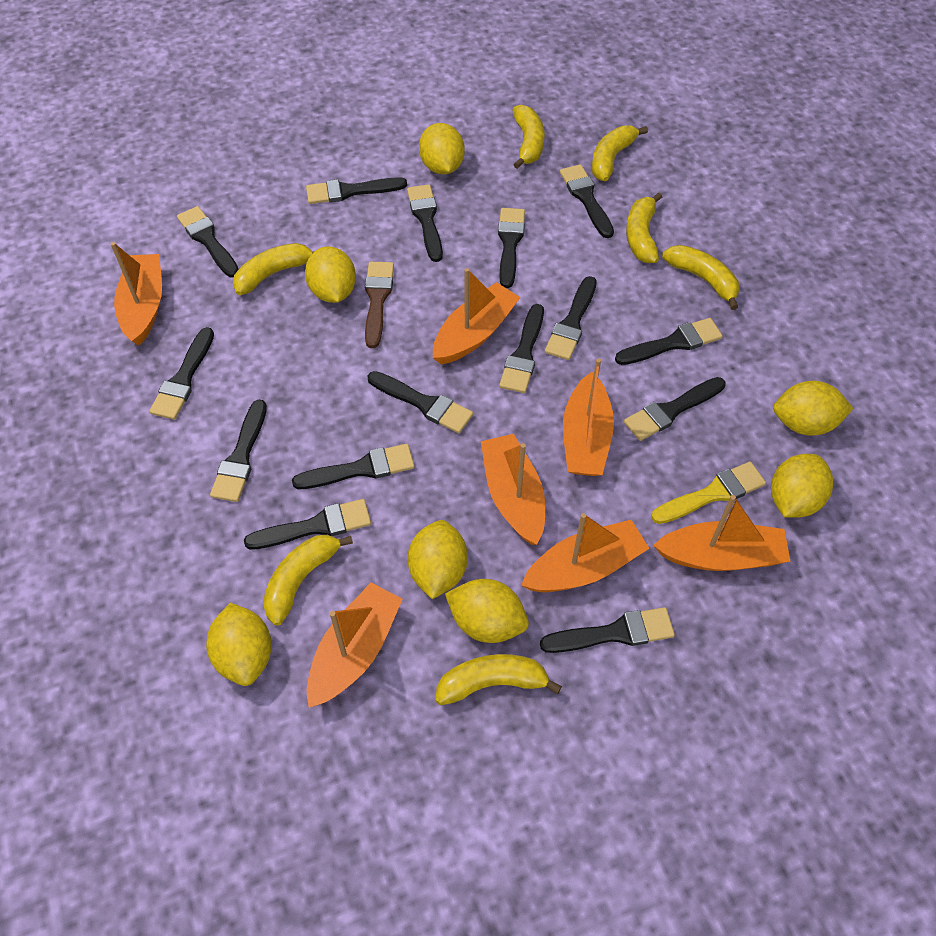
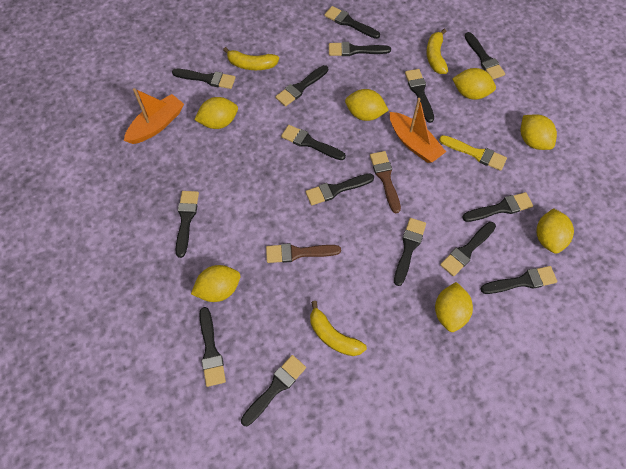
brown brush: 1 -> 2
orange boat: 7 -> 2
yellow banana: 7 -> 3

